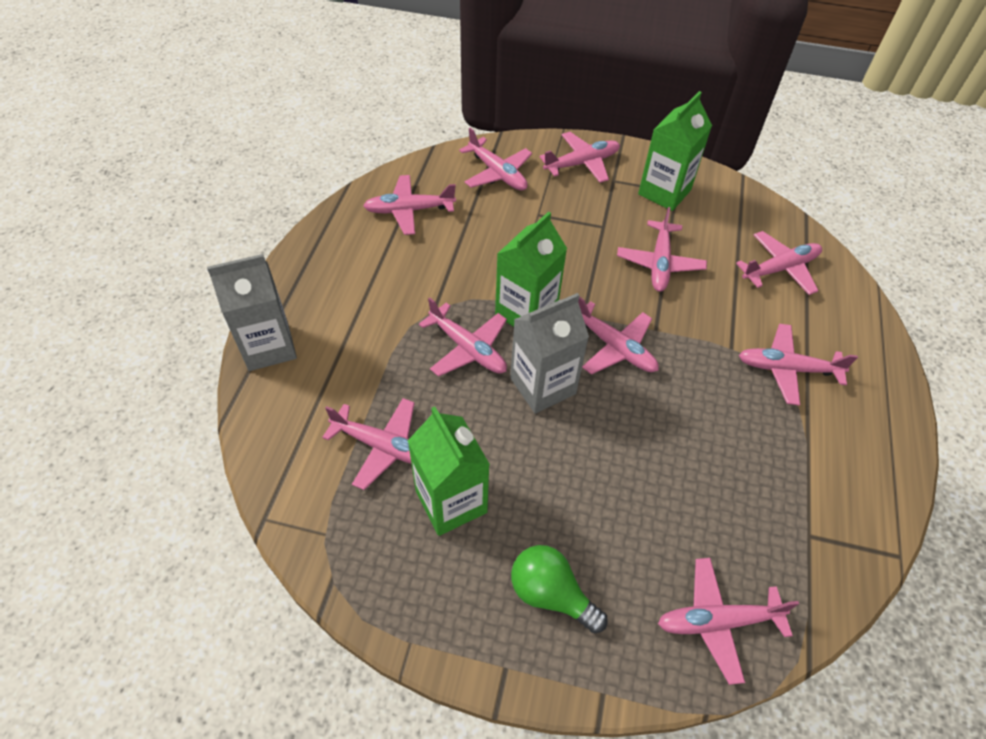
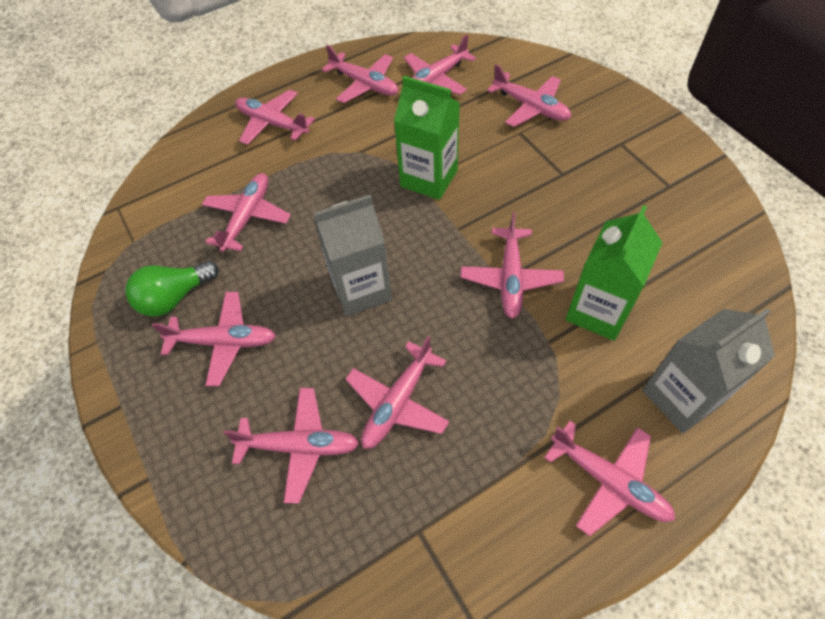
green carton: 3 -> 2

